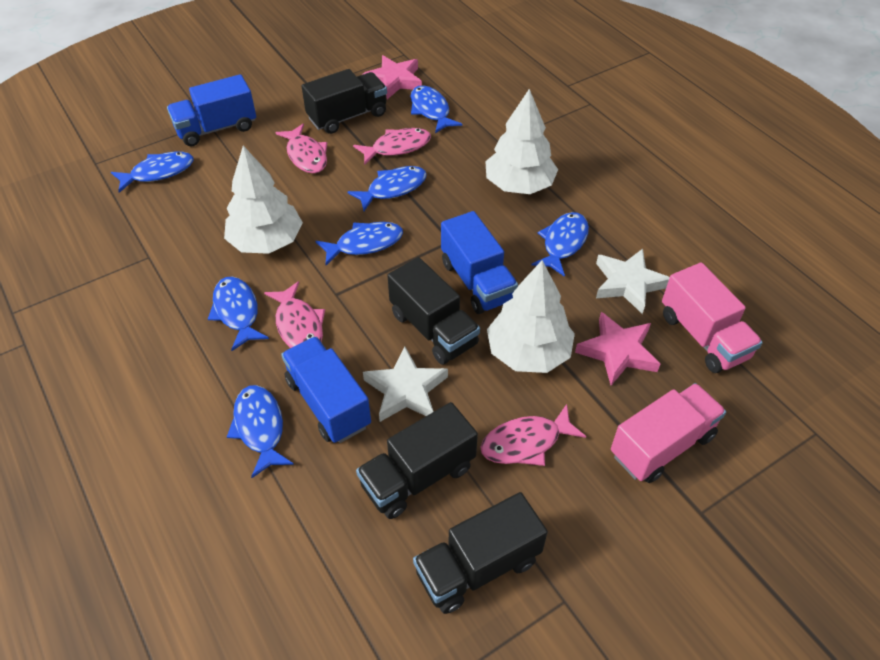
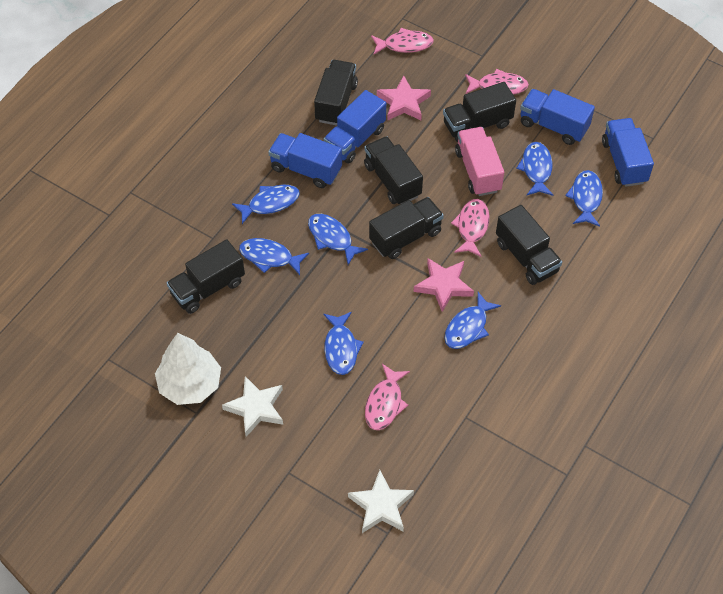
black truck: 4 -> 6
blue truck: 3 -> 4
pink truck: 2 -> 1
white tree: 3 -> 1

